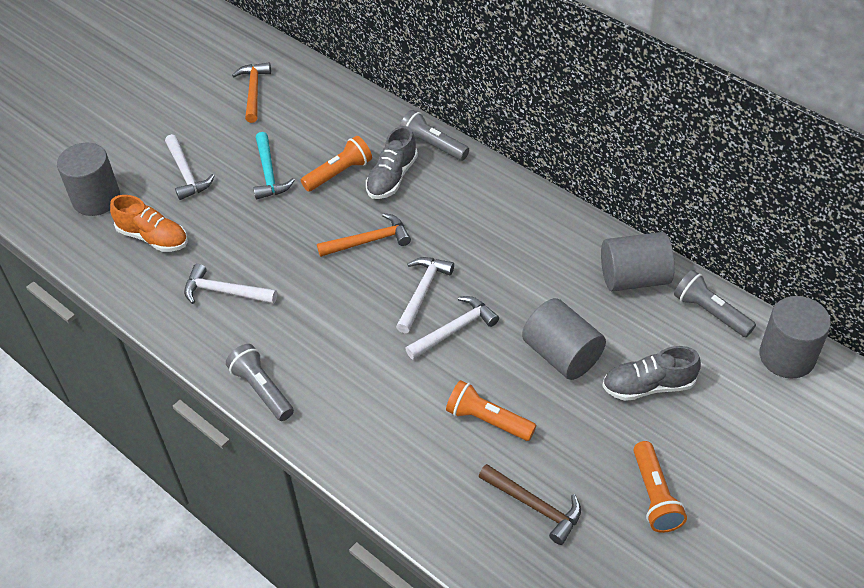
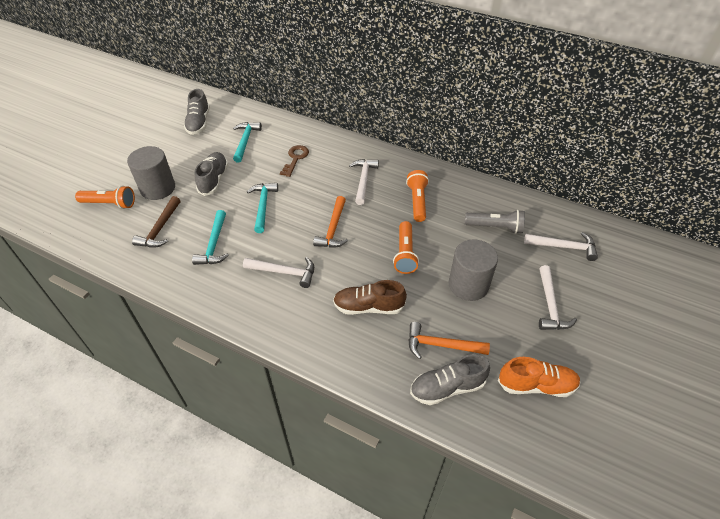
brown key: 0 -> 1
brown shoe: 0 -> 1
grey cylinder: 4 -> 2
grey flashlight: 3 -> 1
grey shoe: 2 -> 3
turquoise hammer: 1 -> 3

